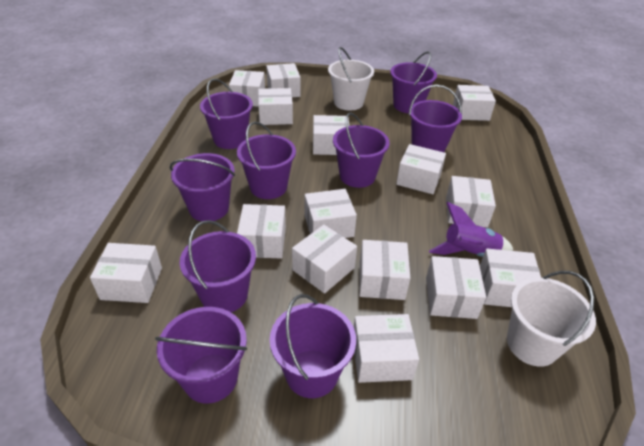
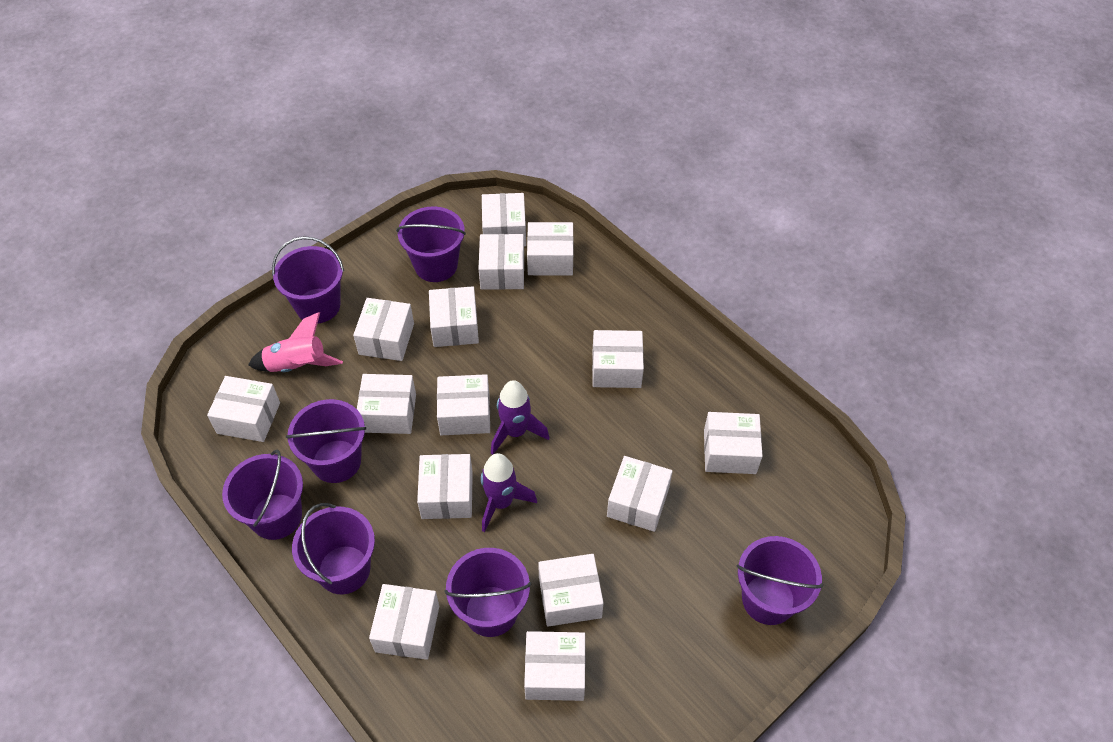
pink rocket: 0 -> 1
purple bucket: 9 -> 7
purple rocket: 1 -> 2
white bucket: 2 -> 0

